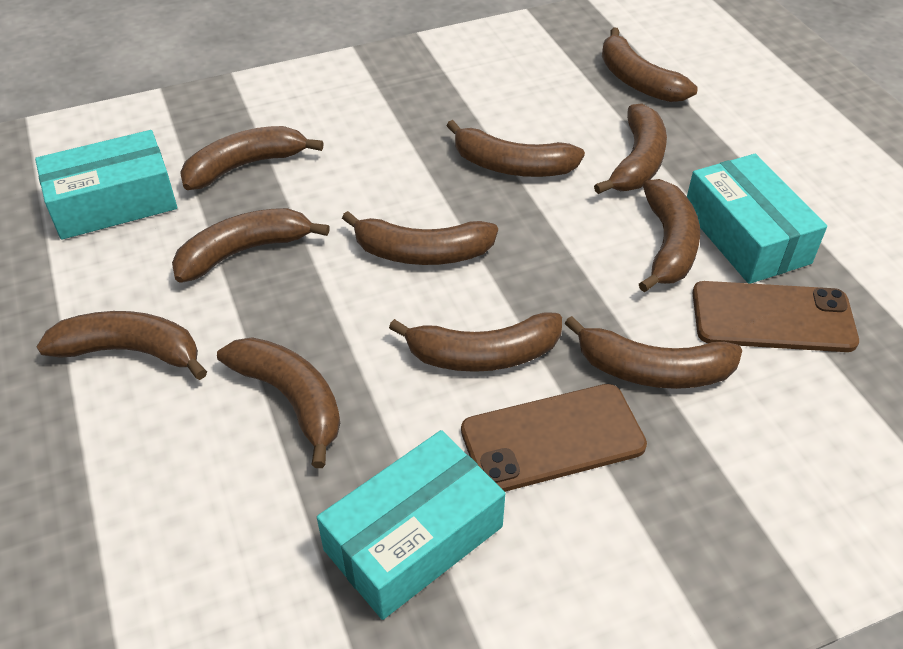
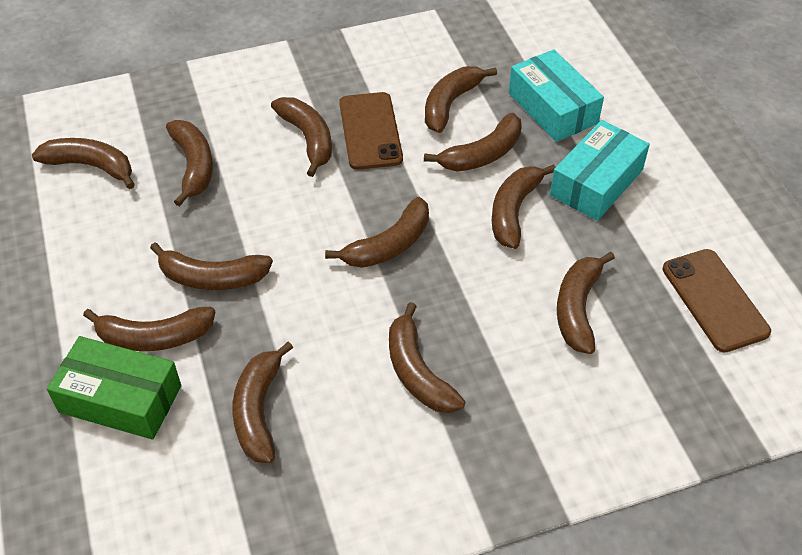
brown banana: 11 -> 12
green box: 0 -> 1
turquoise box: 3 -> 2

